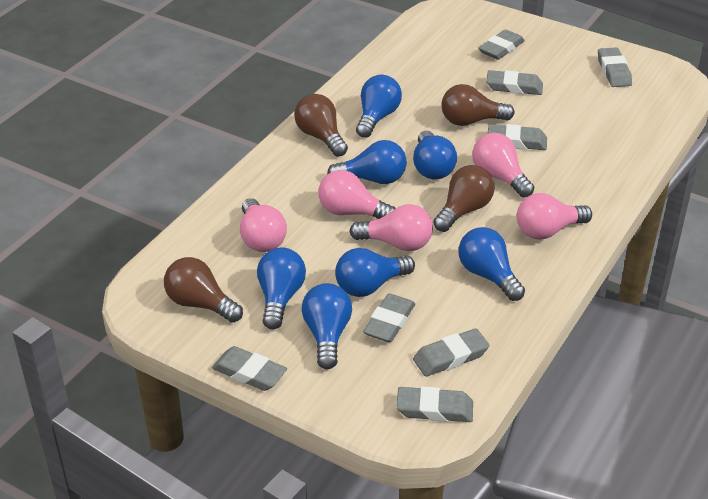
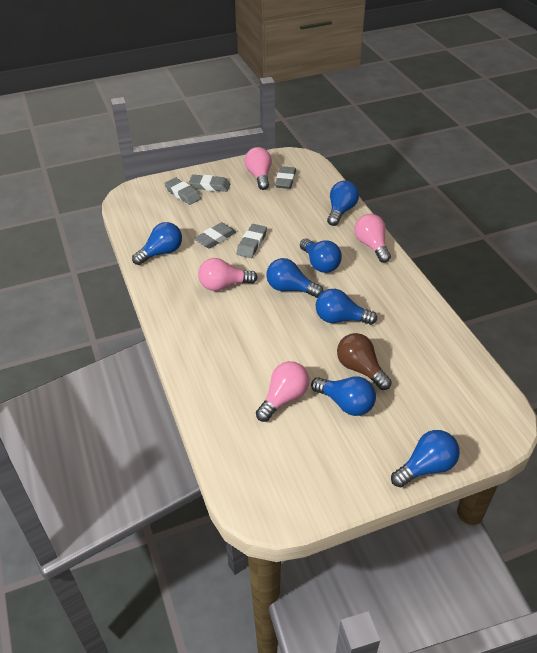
brown light bulb: 4 -> 1
grey eraser: 8 -> 5
pink light bulb: 5 -> 4

